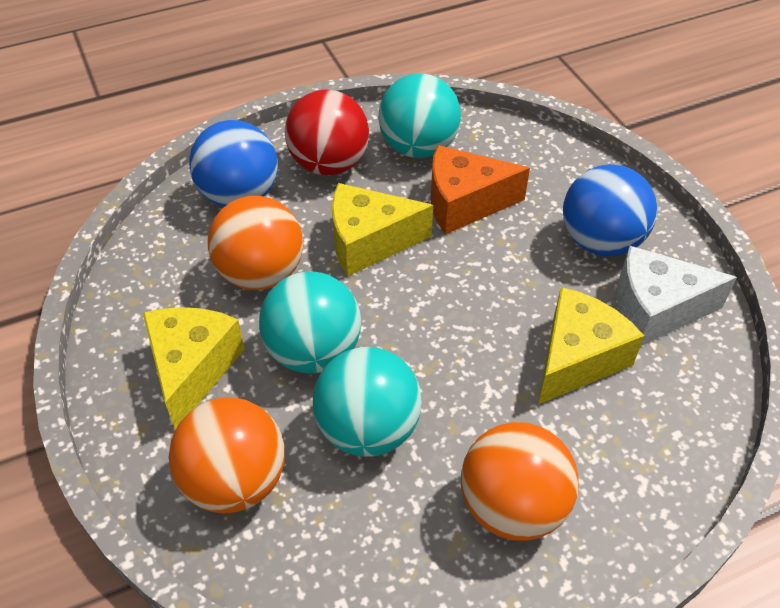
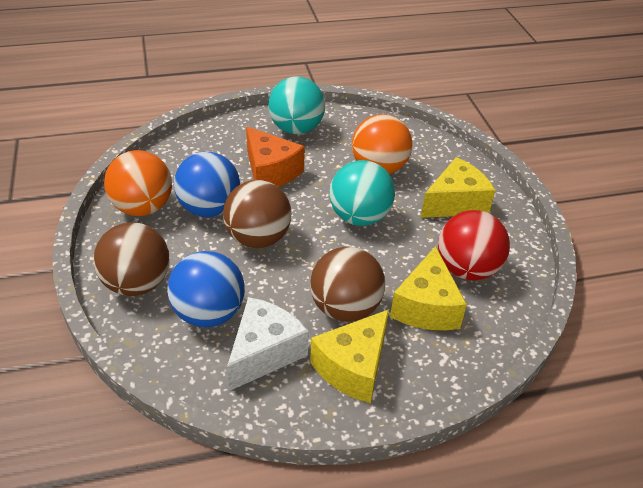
brown ball: 0 -> 3
orange ball: 3 -> 2
turquoise ball: 3 -> 2

